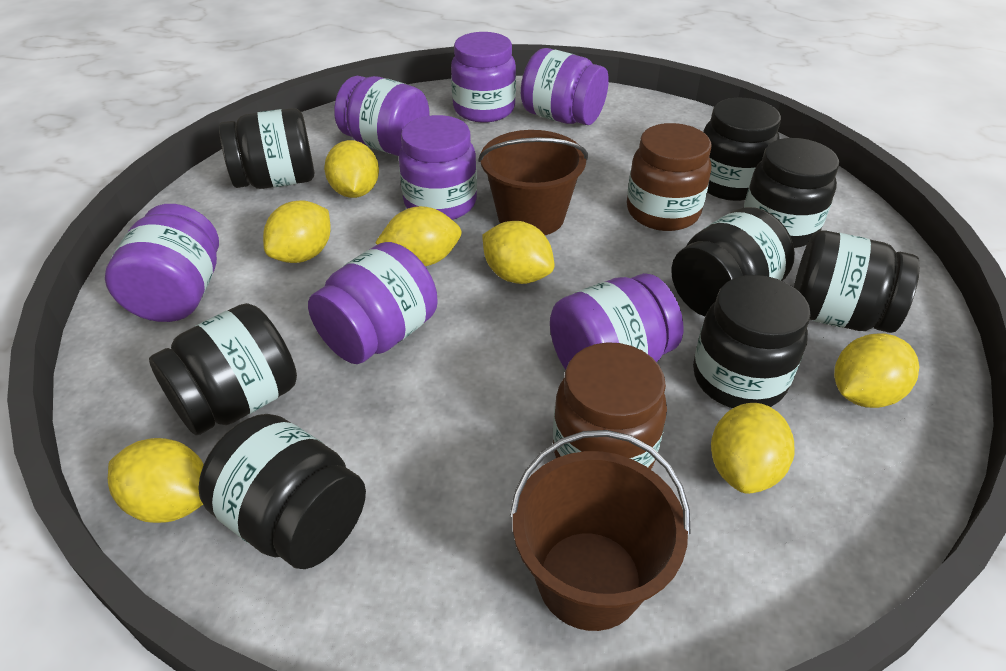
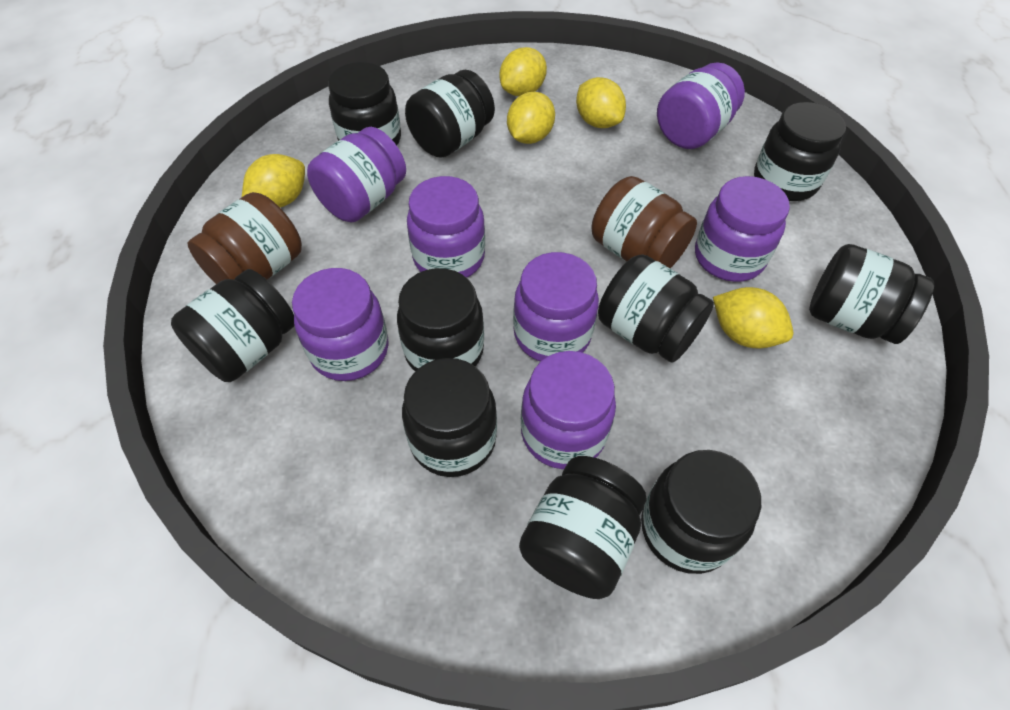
black jar: 8 -> 10
brown bucket: 2 -> 0
yellow lemon: 7 -> 5

